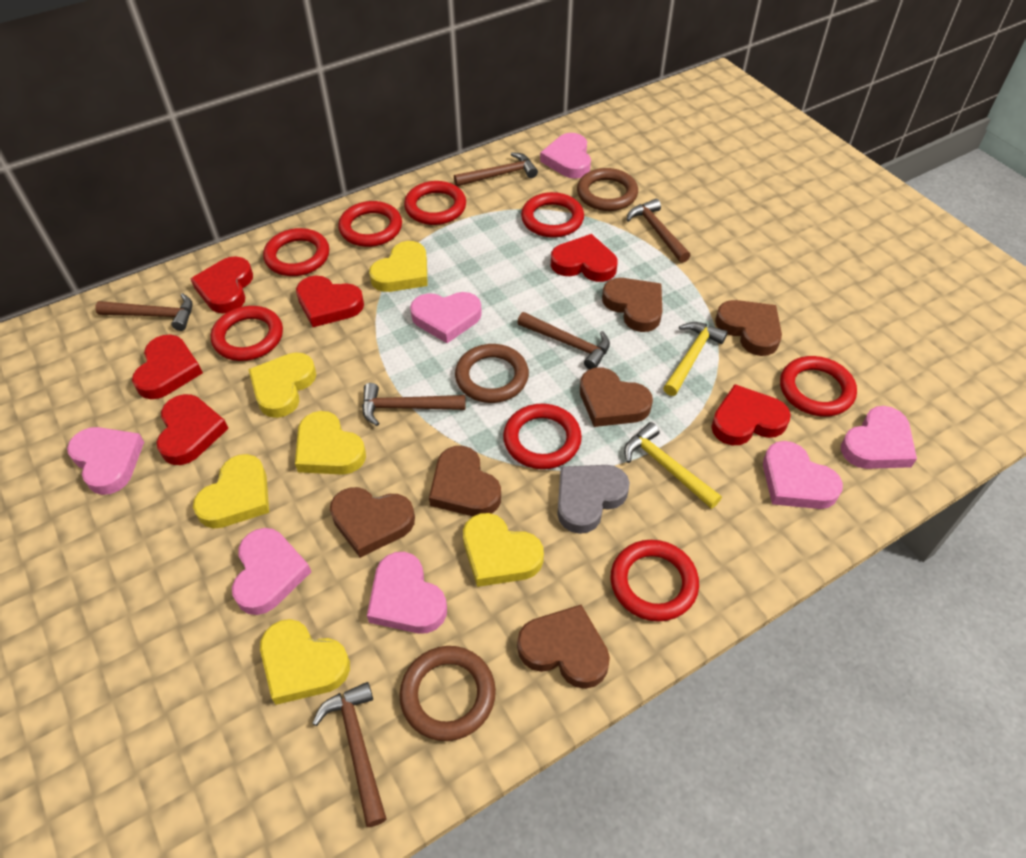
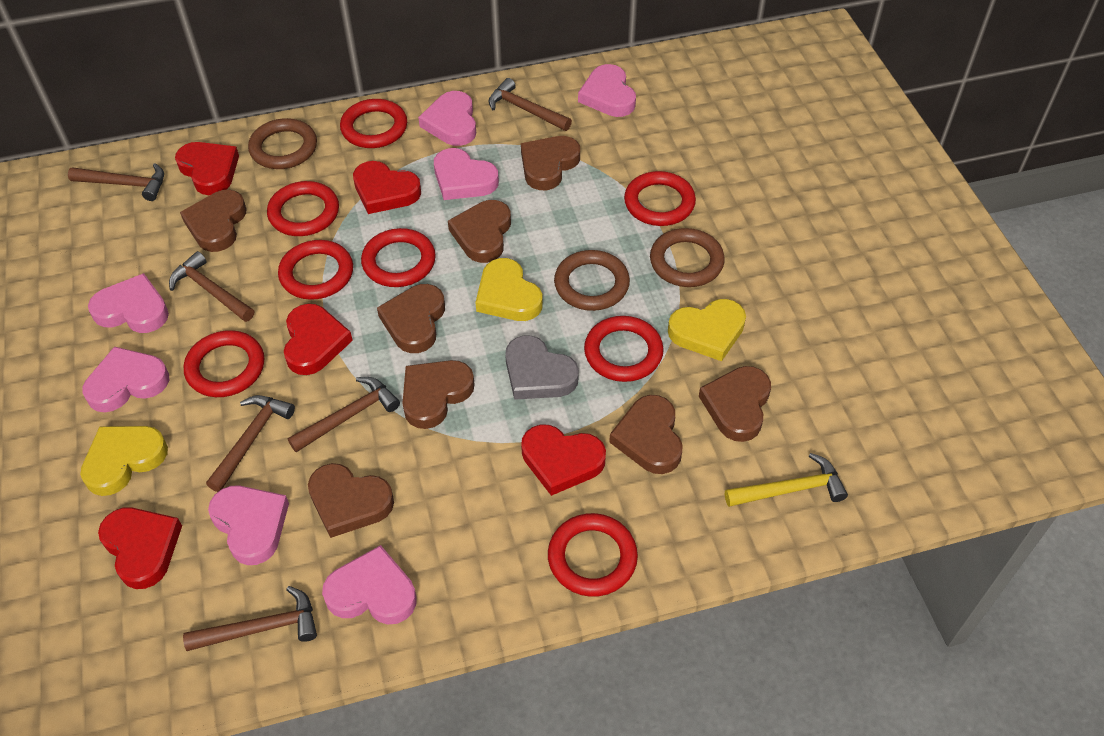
brown heart: 6 -> 8
red heart: 6 -> 5
yellow hammer: 2 -> 1
yellow heart: 6 -> 3

